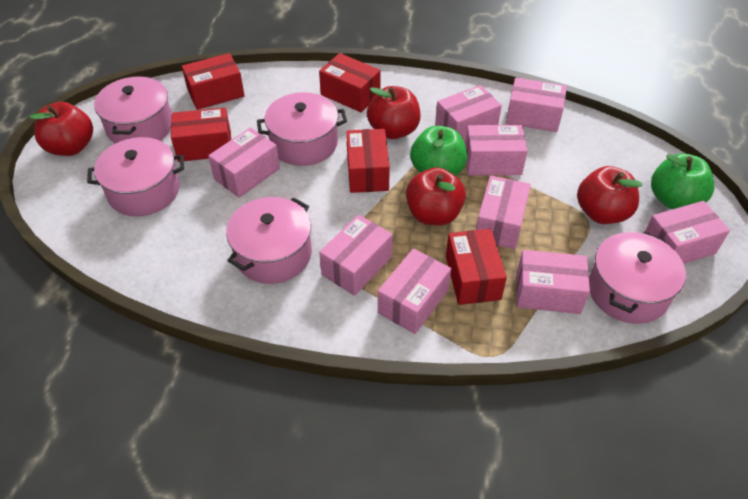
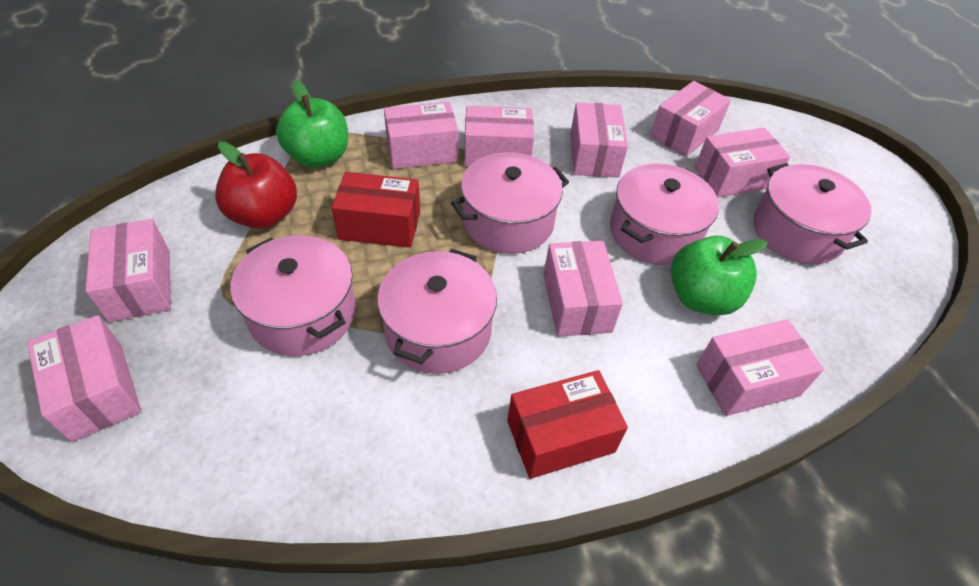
red apple: 4 -> 1
red box: 5 -> 2

